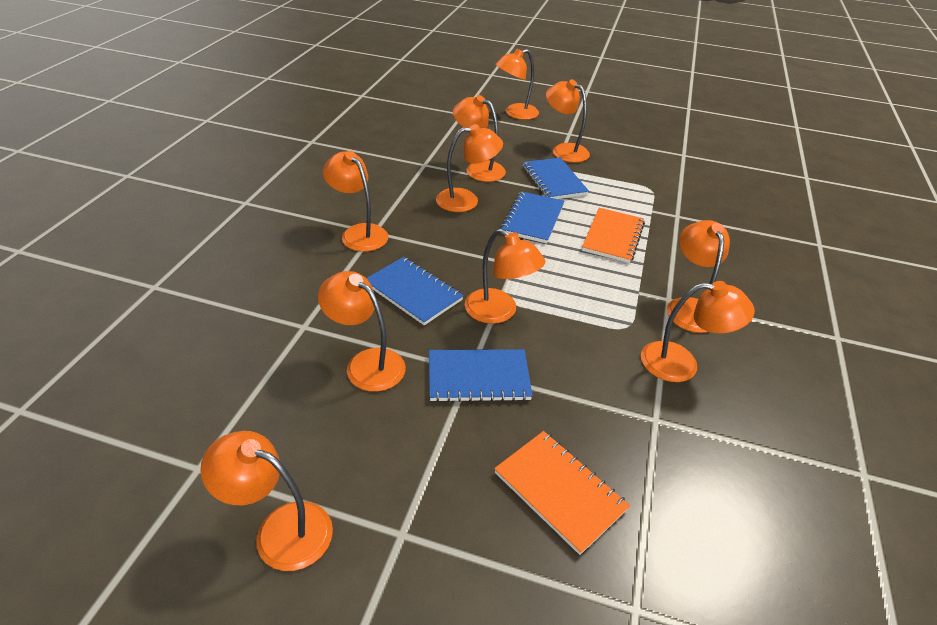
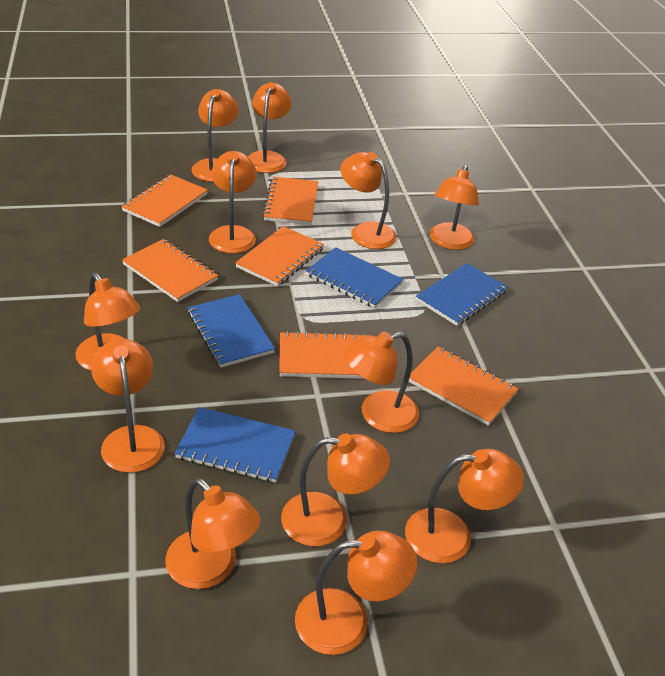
orange lamp: 10 -> 12
orange notebook: 2 -> 6

